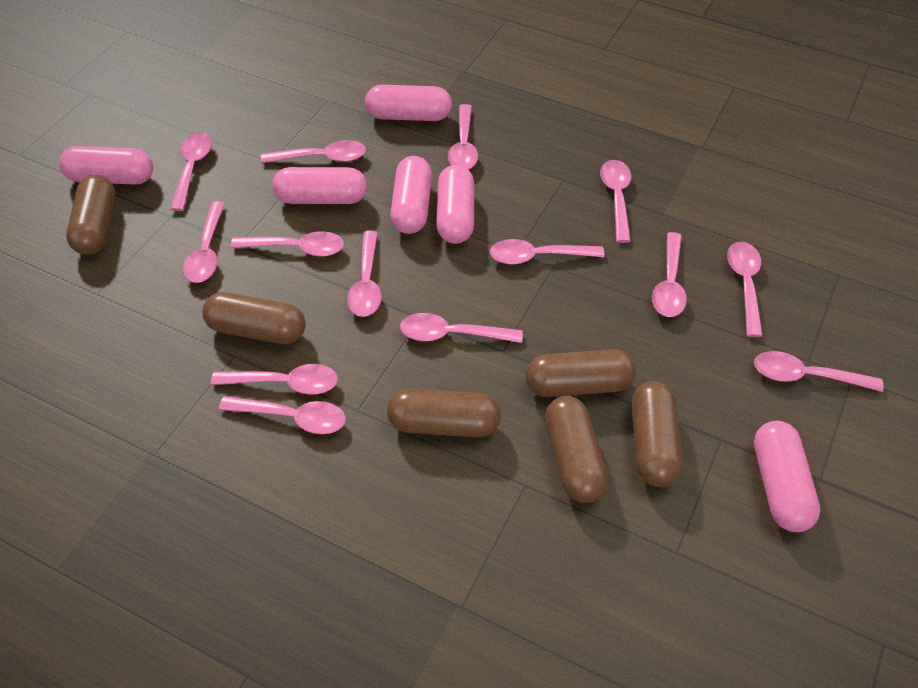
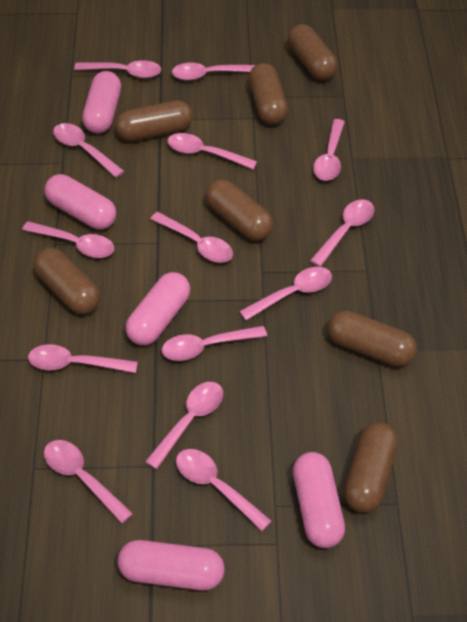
brown capsule: 6 -> 7
pink capsule: 6 -> 5

